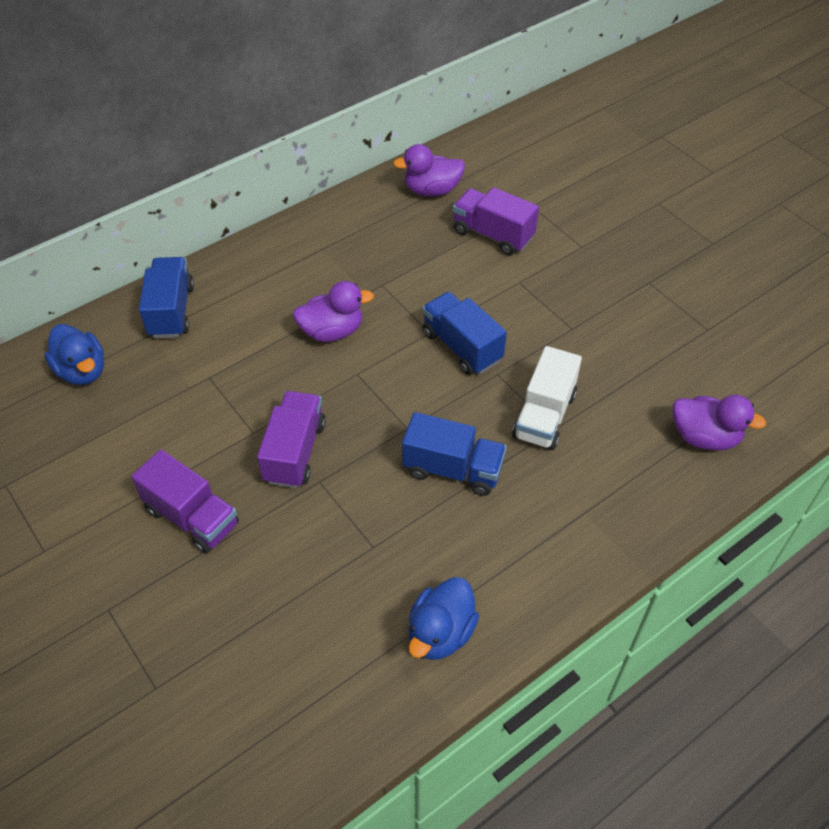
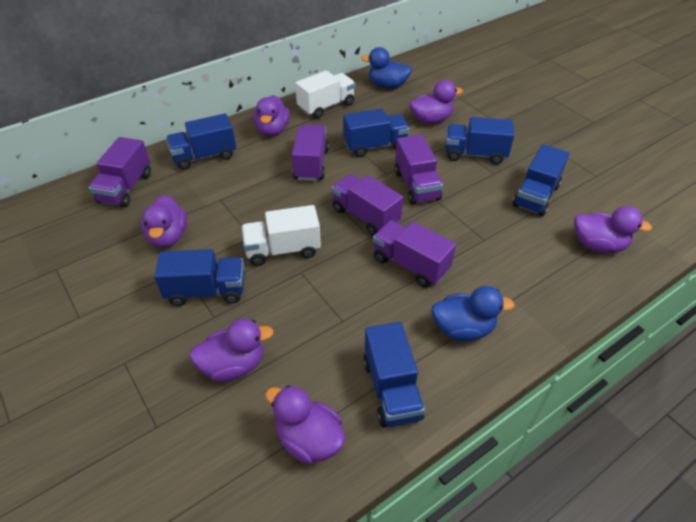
blue truck: 3 -> 6
purple duck: 3 -> 6
purple truck: 3 -> 5
white truck: 1 -> 2

